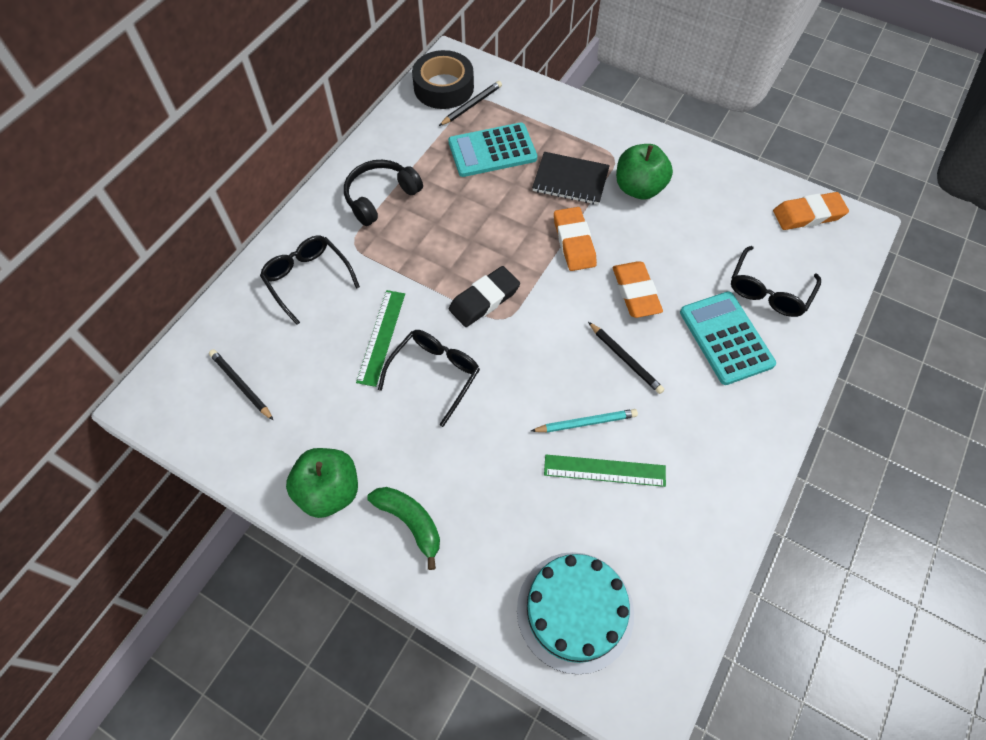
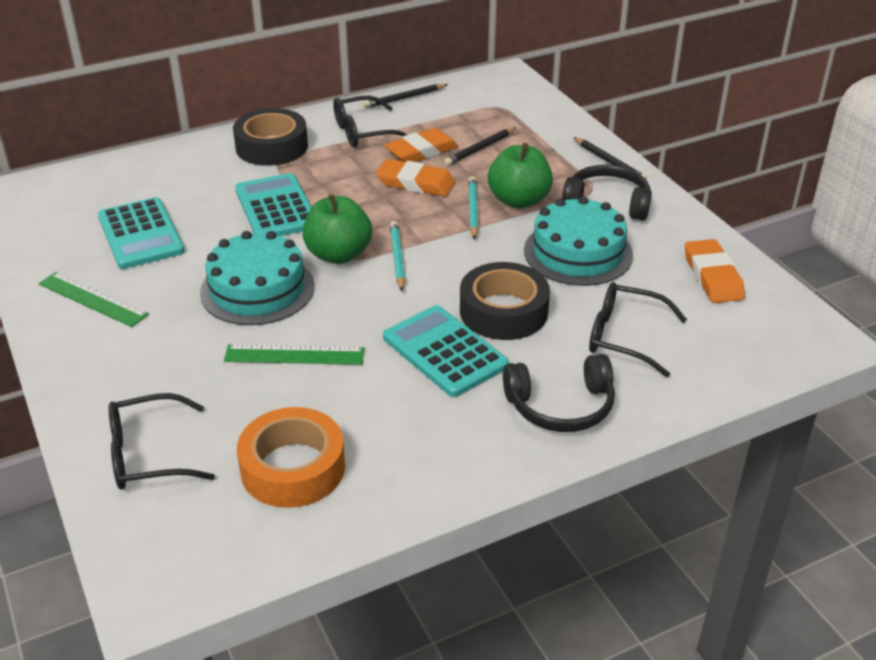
black eraser: 1 -> 0
black headphones: 1 -> 2
black notebook: 1 -> 0
black tape: 1 -> 2
green banana: 1 -> 0
orange tape: 0 -> 1
turquoise cake: 1 -> 2
turquoise calculator: 2 -> 3
turquoise pencil: 1 -> 2

